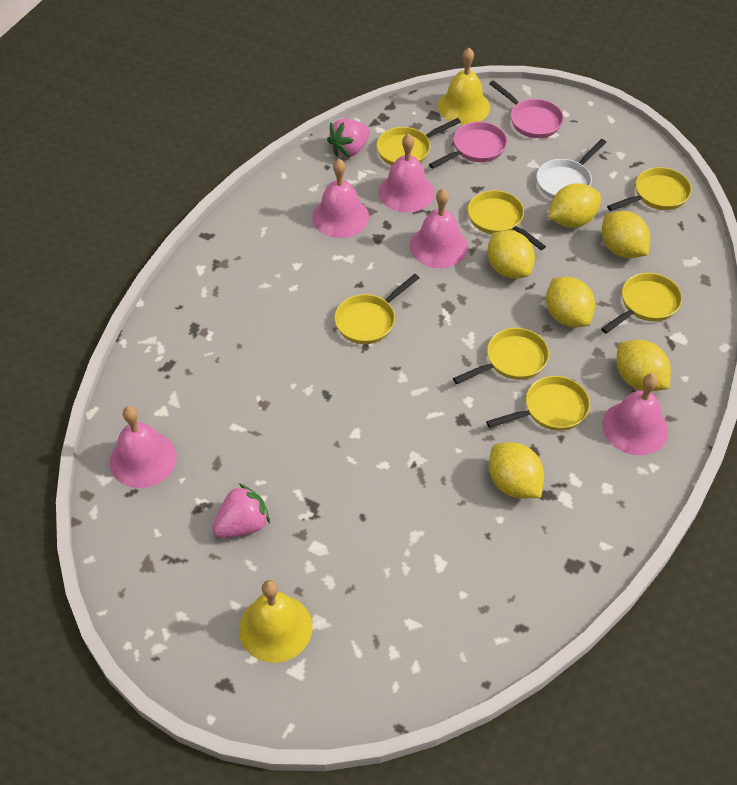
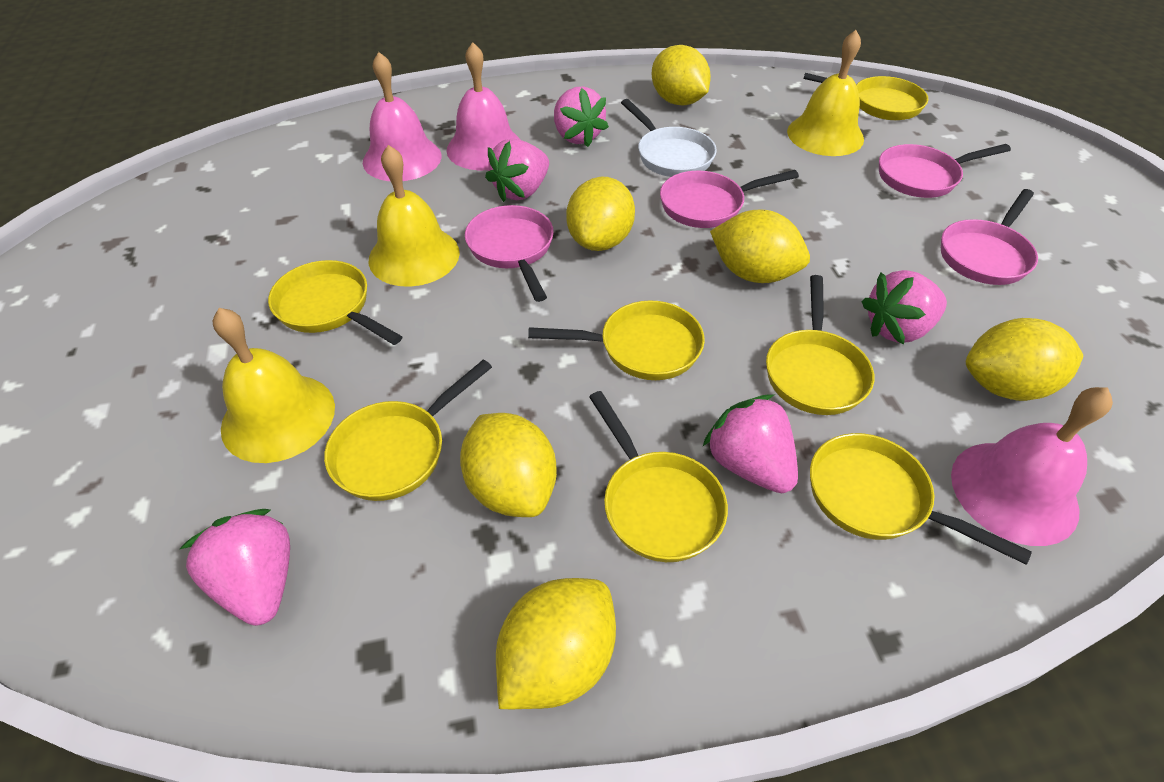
pink bell: 5 -> 3
pink pan: 2 -> 4
pink strawberry: 2 -> 5
yellow bell: 2 -> 3

